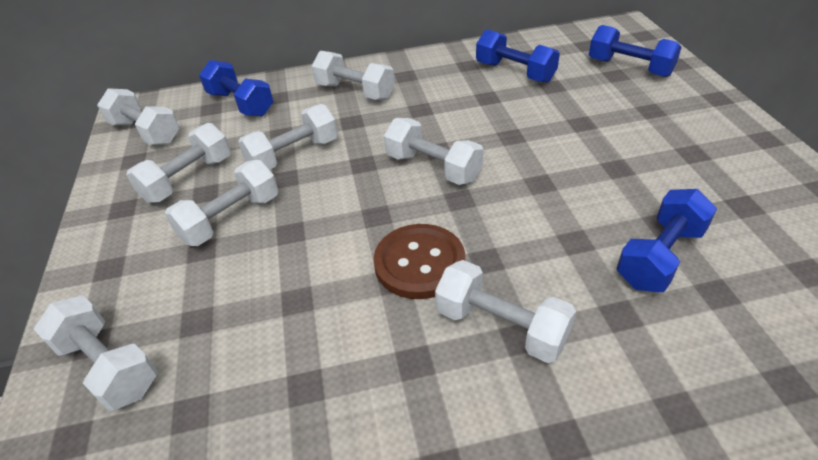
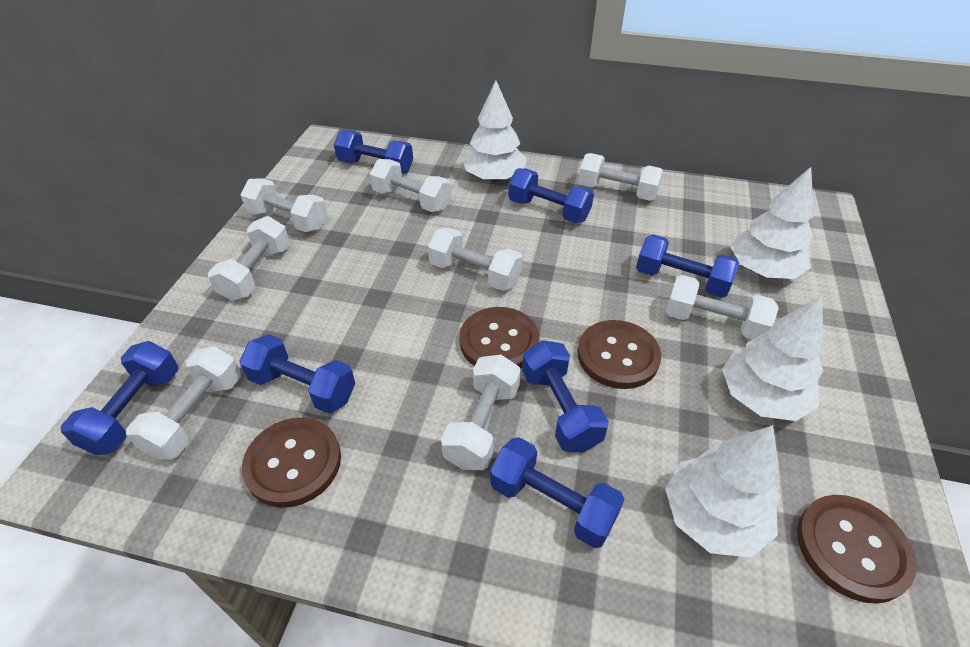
blue dumbbell: 4 -> 7
brown button: 1 -> 4
white tree: 0 -> 4

